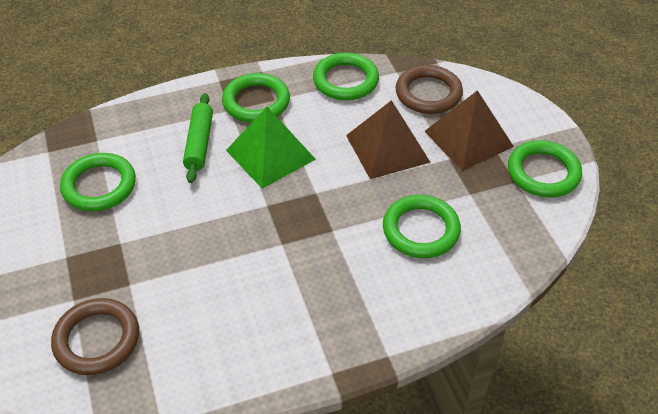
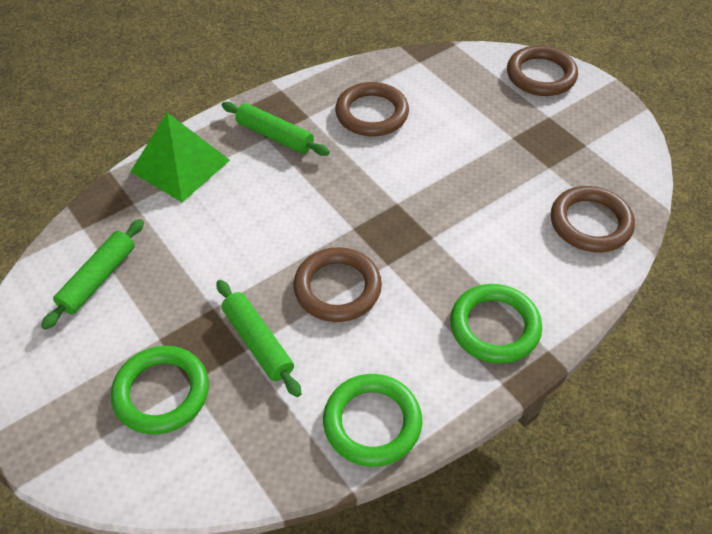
brown pyramid: 2 -> 0
brown ring: 2 -> 4
green ring: 5 -> 3
green rolling pin: 1 -> 3

